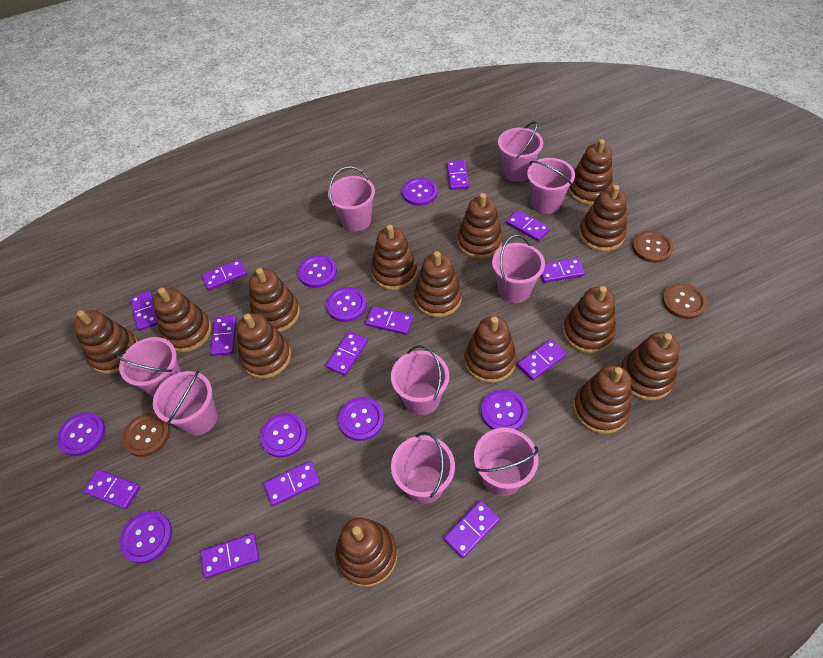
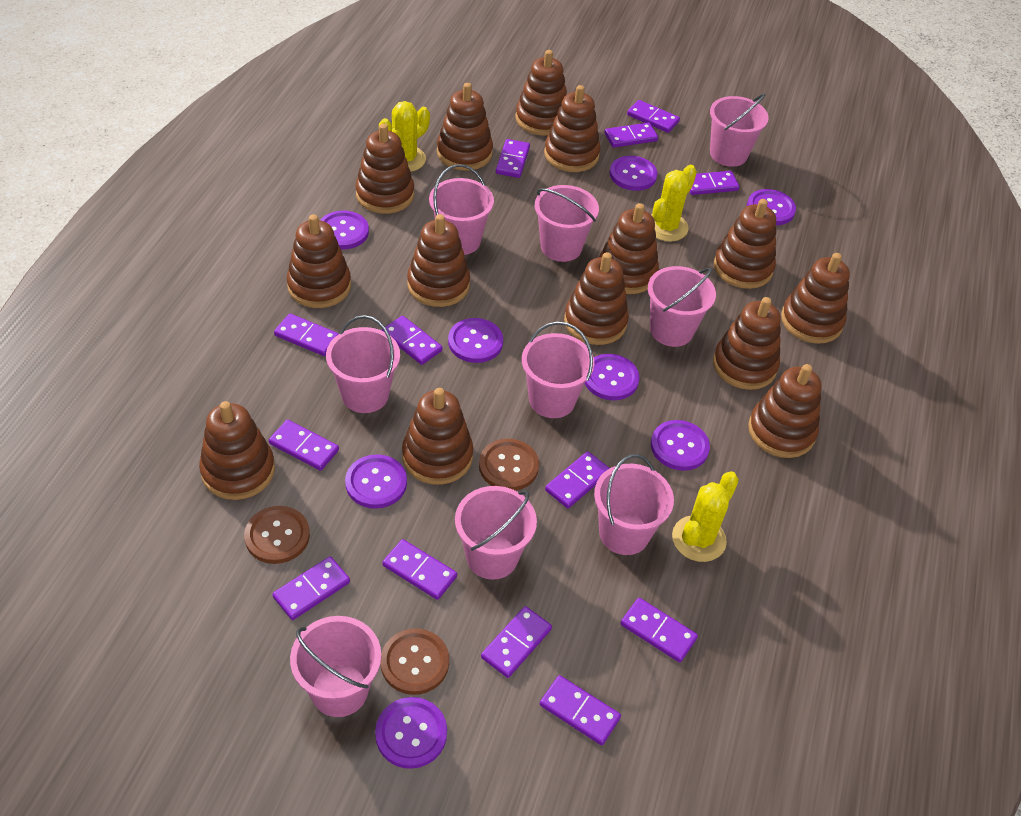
yellow cactus: 0 -> 3

